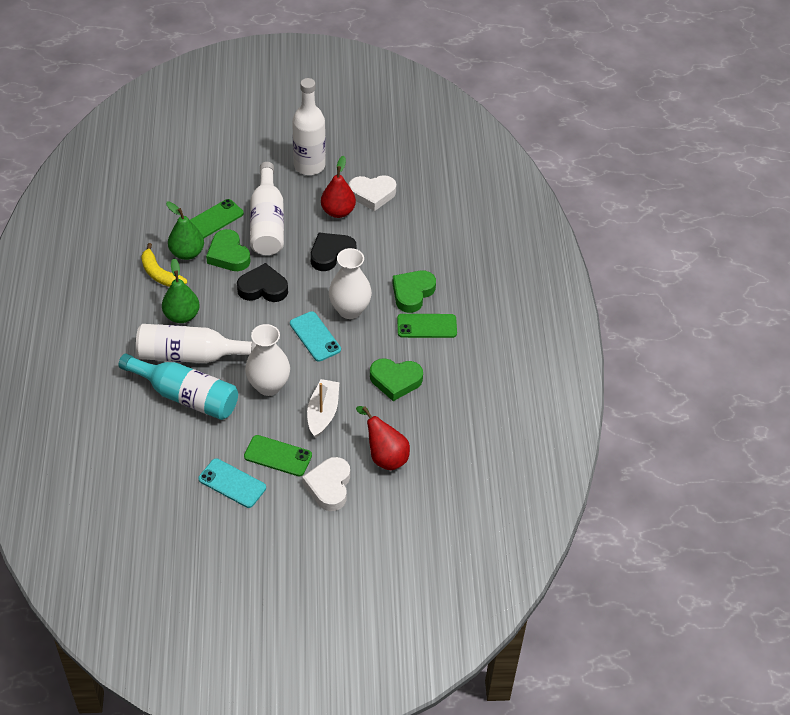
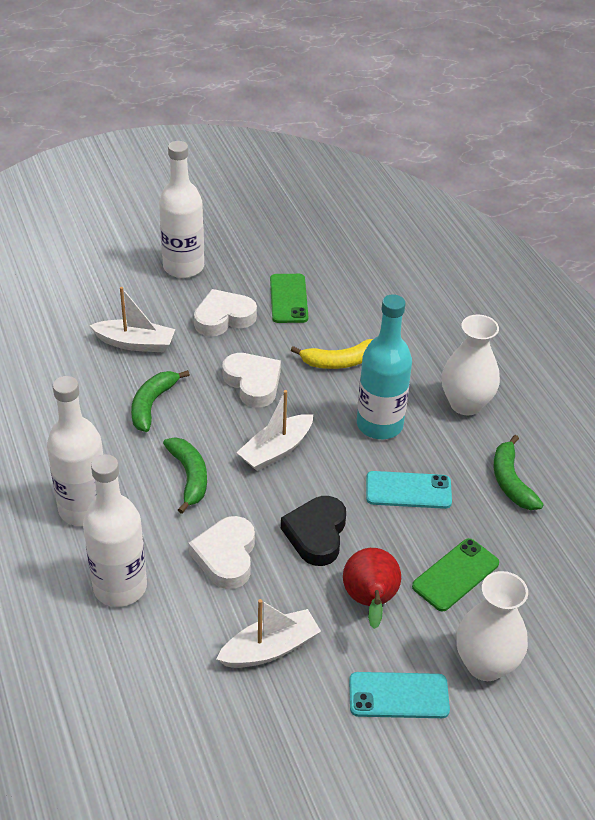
black heart: 2 -> 1
green banana: 0 -> 3
green heart: 3 -> 0
green pear: 2 -> 0
green phone: 3 -> 2
red pear: 2 -> 1
white boat: 1 -> 3
white heart: 2 -> 3

